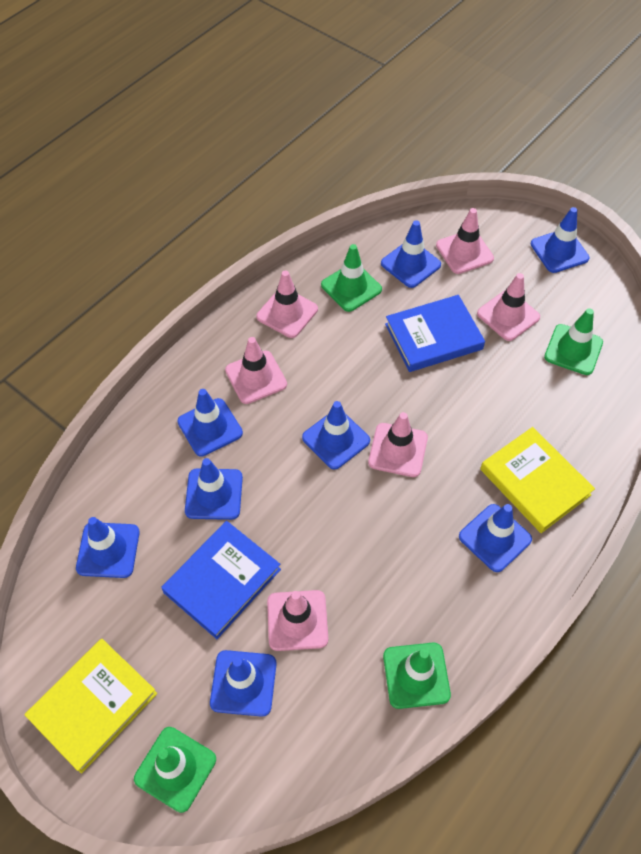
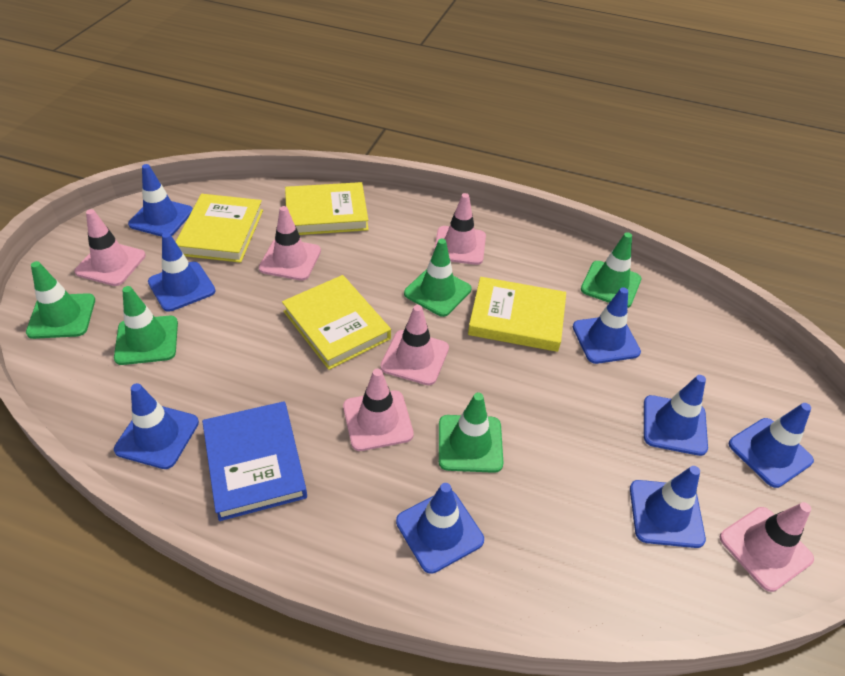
blue book: 2 -> 1
green traffic cone: 4 -> 5
yellow book: 2 -> 4

